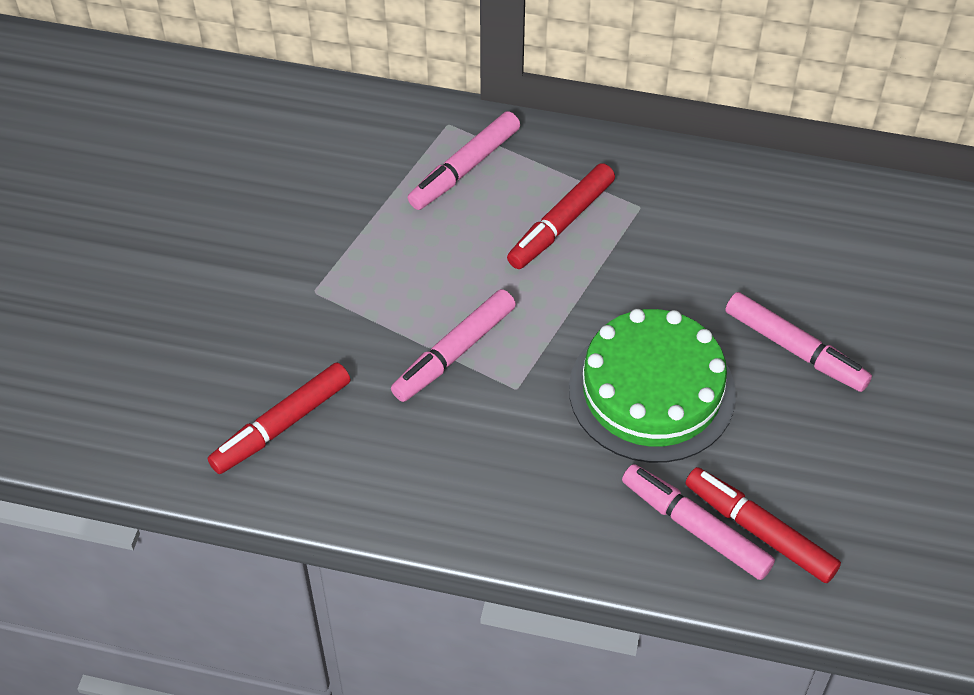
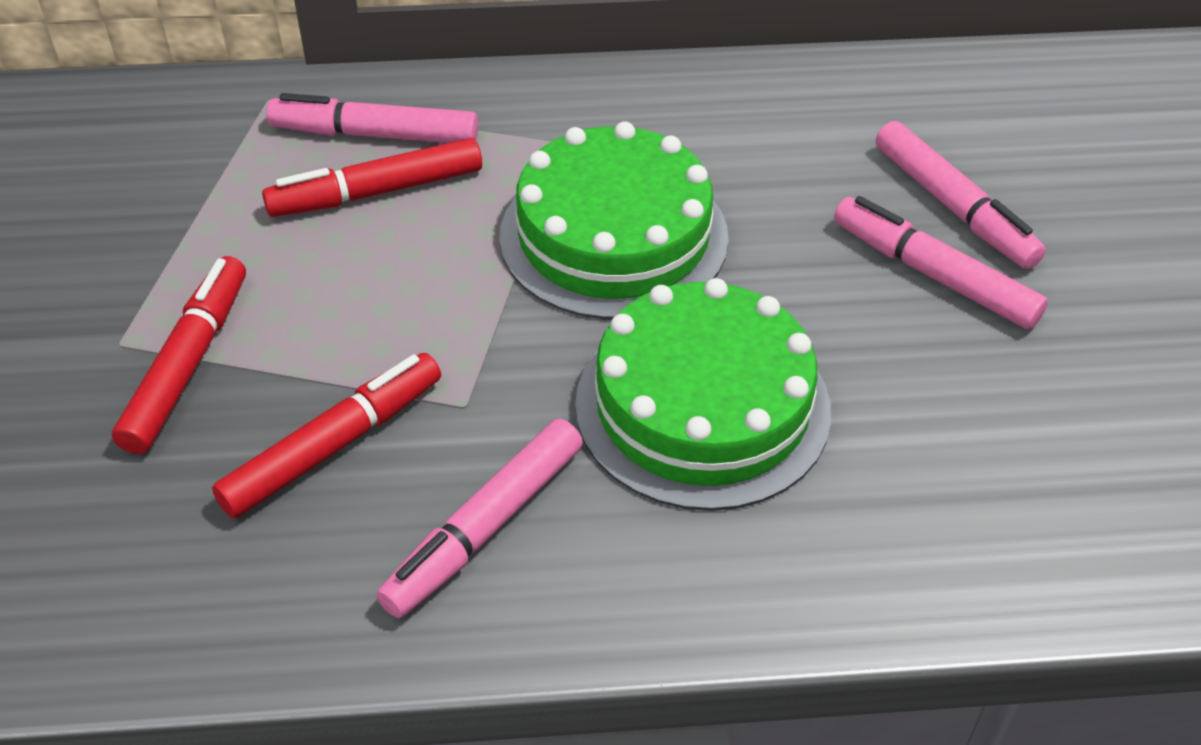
green cake: 1 -> 2

